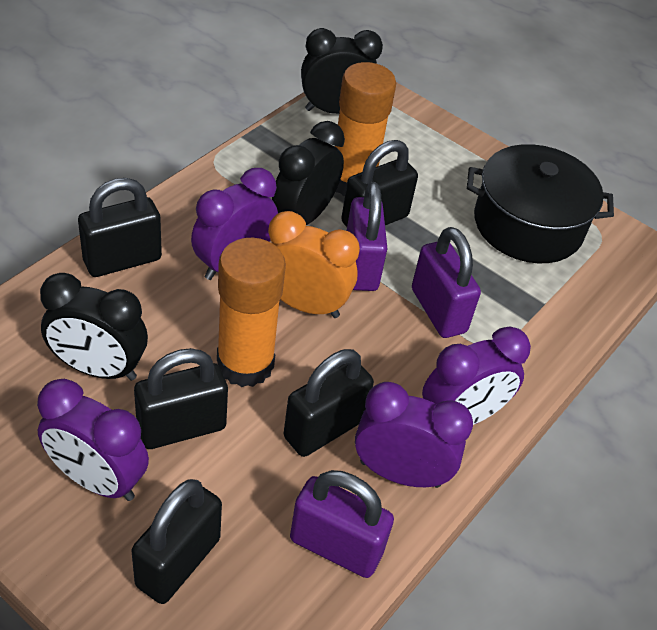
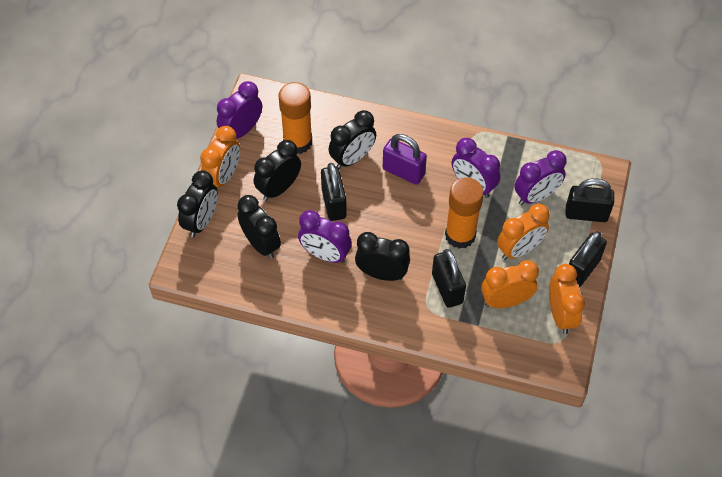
black clock: 3 -> 5
black padlock: 5 -> 4
black pot: 1 -> 0
orange clock: 1 -> 4
purple padlock: 3 -> 1

